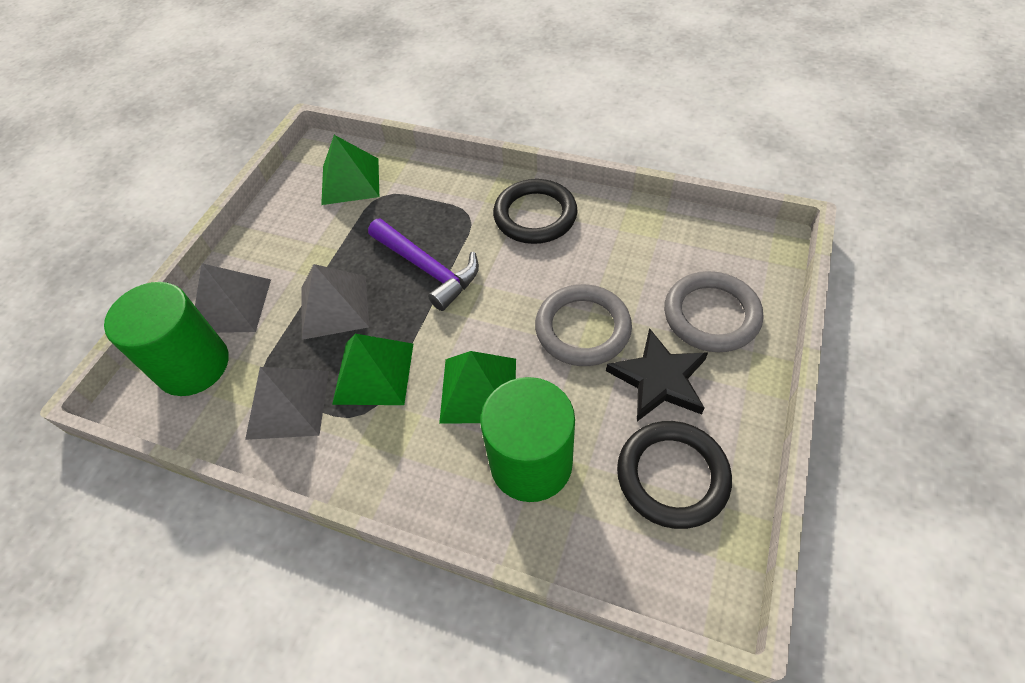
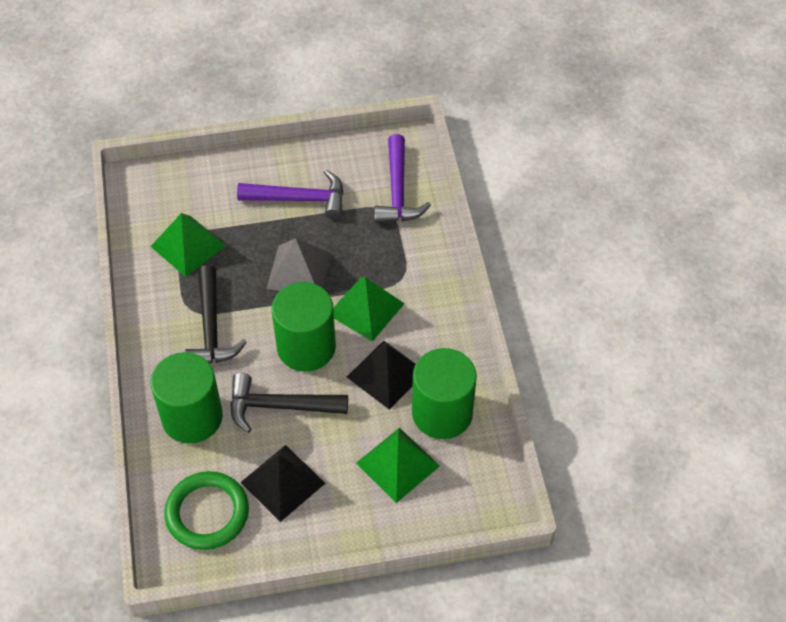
black hammer: 0 -> 2
black pyramid: 0 -> 2
black ring: 2 -> 0
black star: 1 -> 0
green cylinder: 2 -> 3
green ring: 0 -> 1
grey pyramid: 3 -> 1
grey ring: 2 -> 0
purple hammer: 1 -> 2

